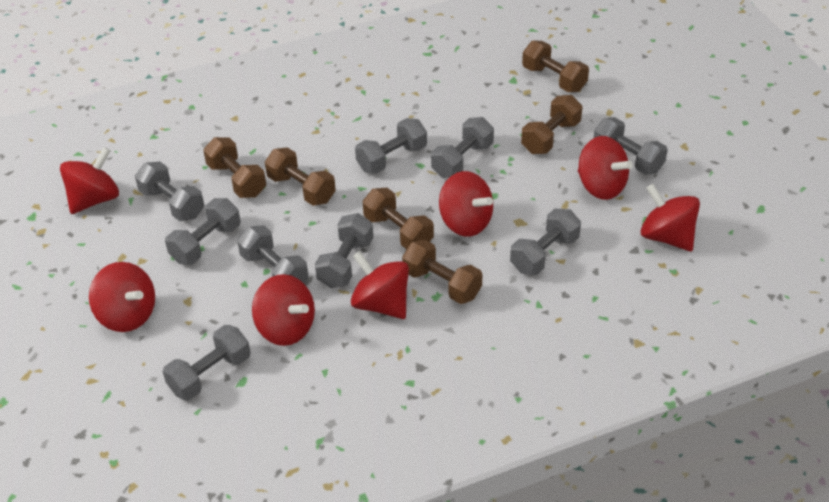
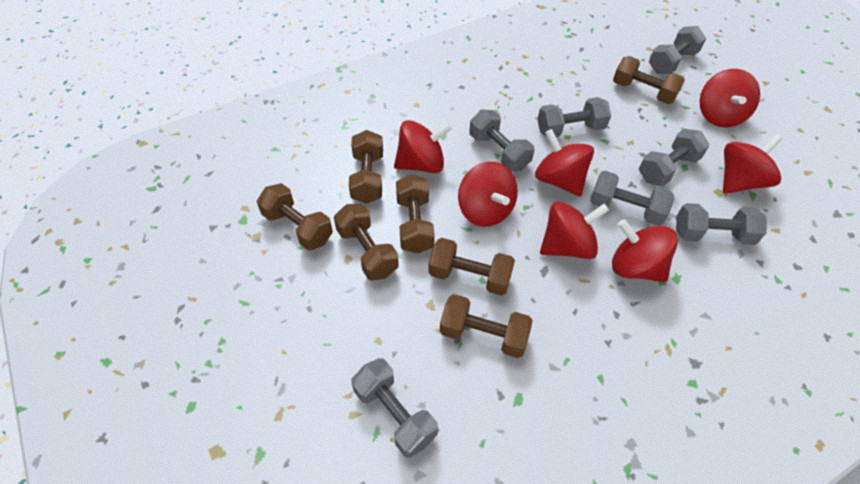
brown dumbbell: 6 -> 7
grey dumbbell: 9 -> 7

